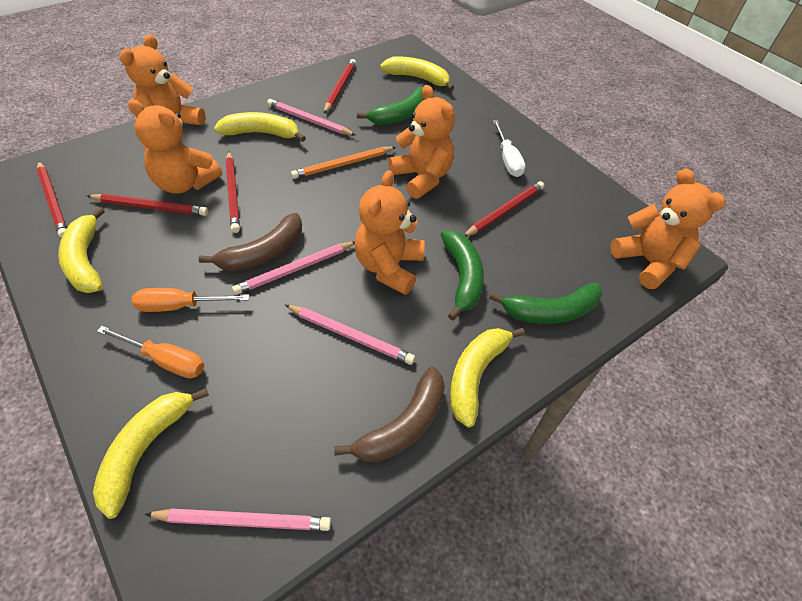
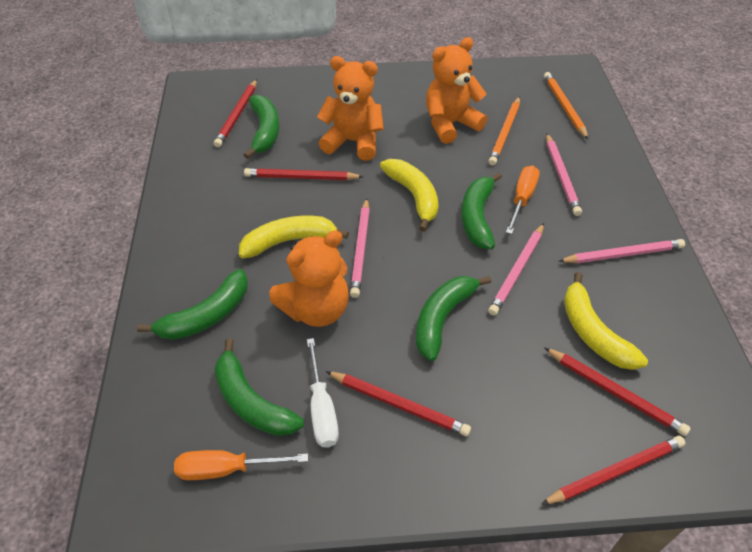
brown banana: 2 -> 0
green banana: 3 -> 5
orange pencil: 1 -> 2
orange teddy bear: 5 -> 3
yellow banana: 5 -> 3

